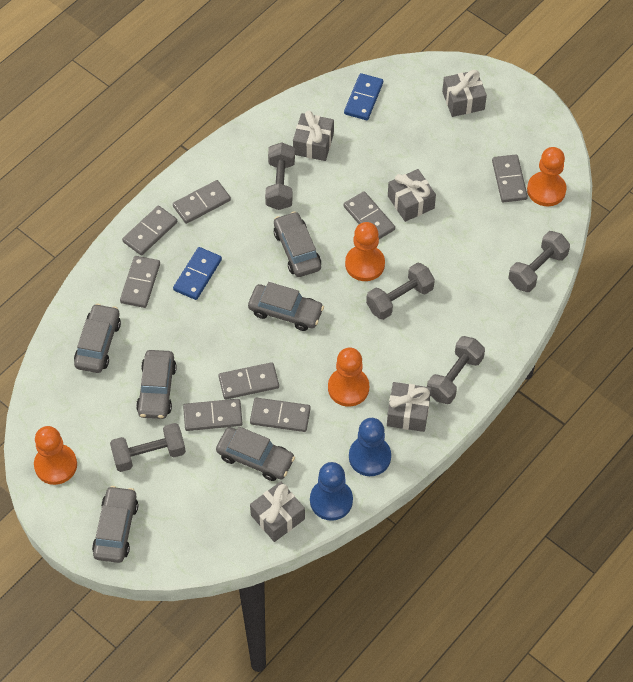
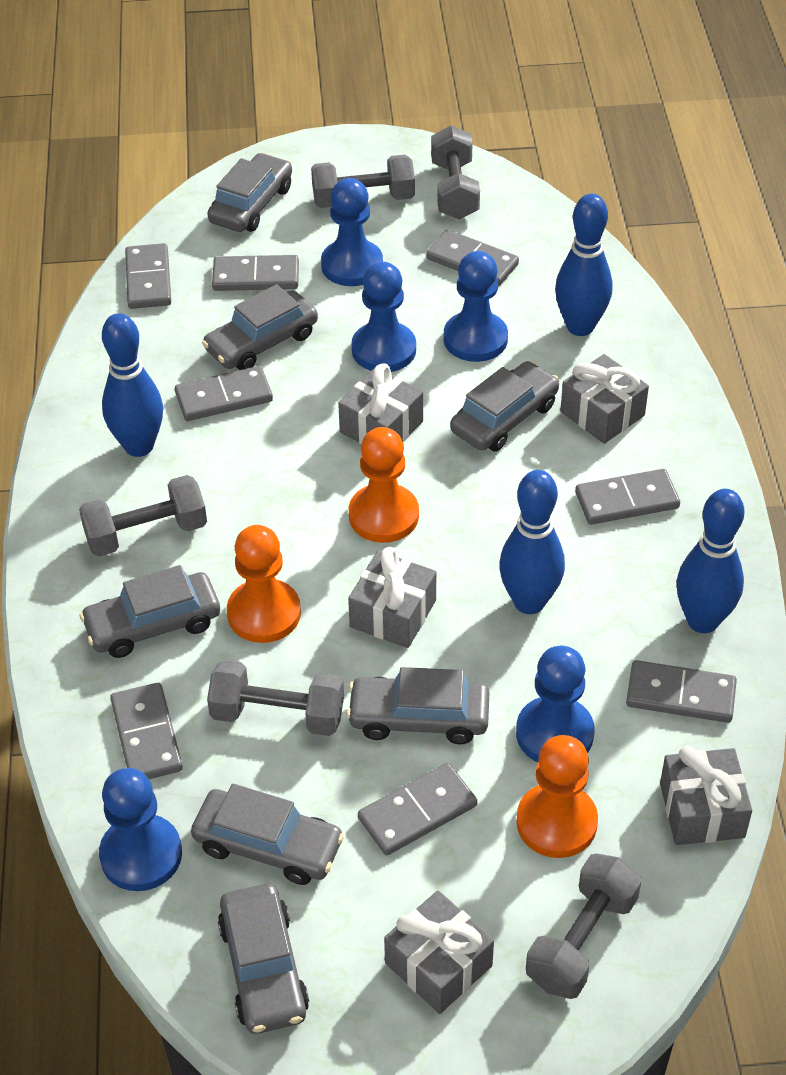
blue bowling pin: 0 -> 4
blue domino: 2 -> 0
blue pawn: 2 -> 5
grey car: 6 -> 7
orange pawn: 4 -> 3

